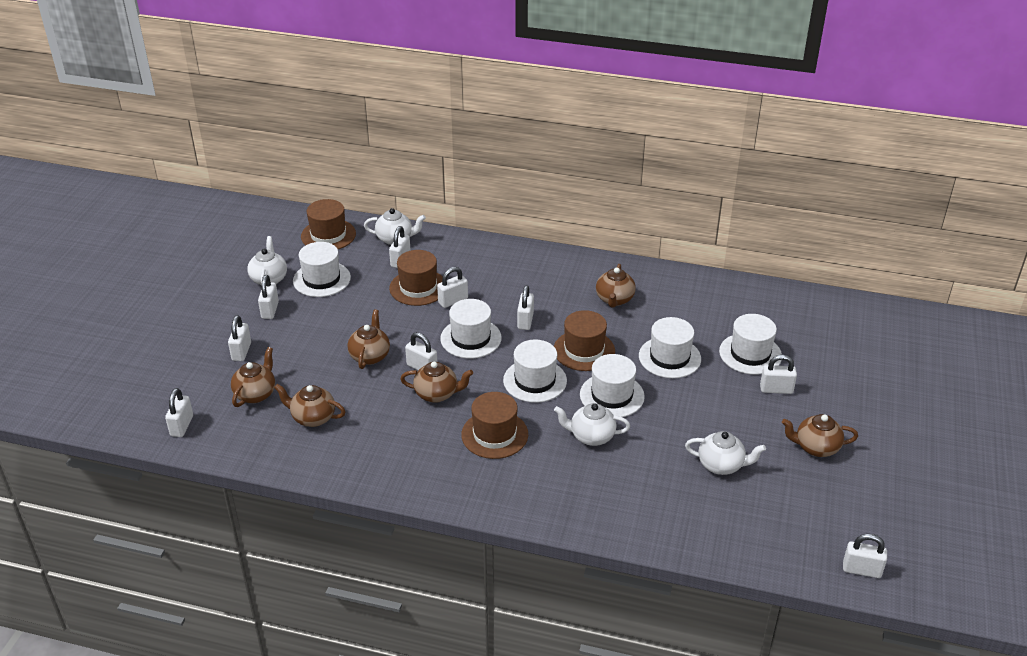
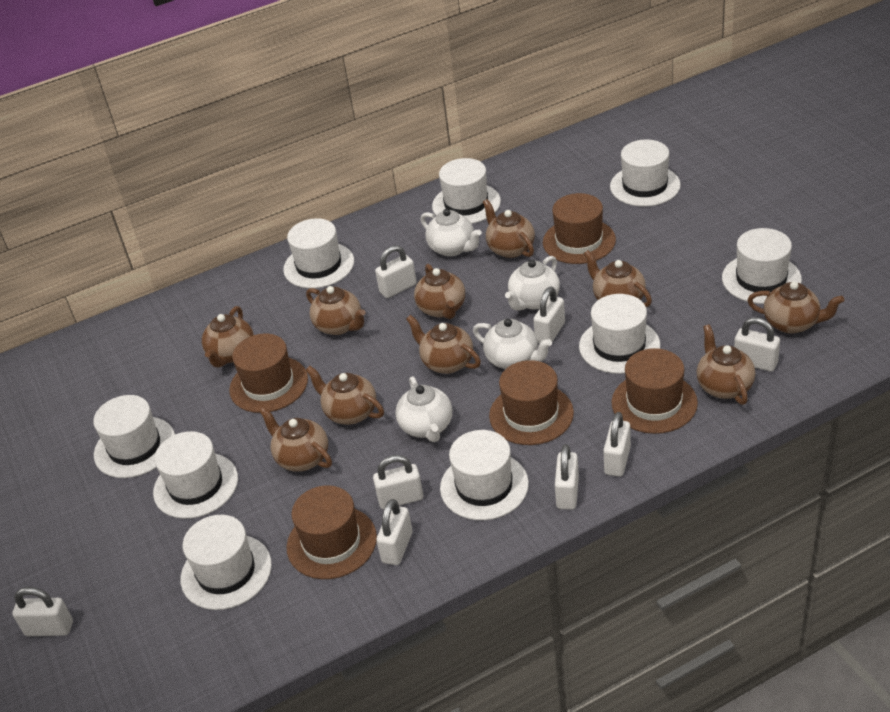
brown hat: 4 -> 5
brown teapot: 6 -> 10
white hat: 6 -> 9
white padlock: 9 -> 8

